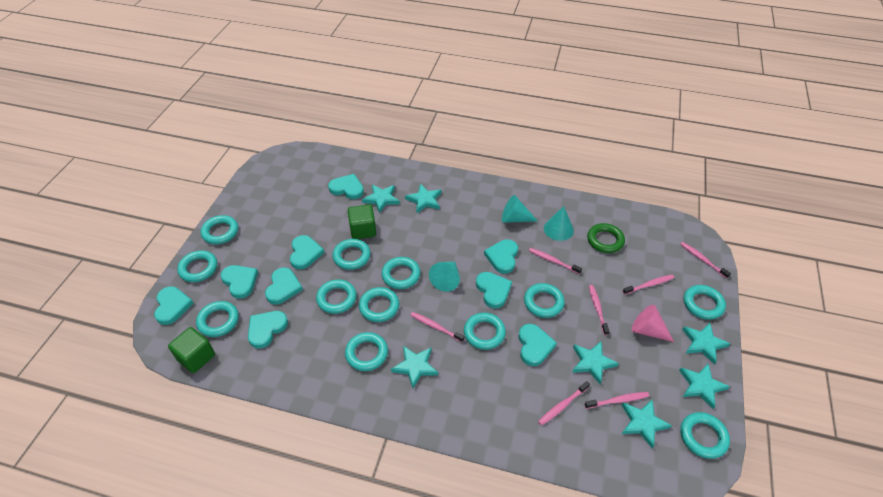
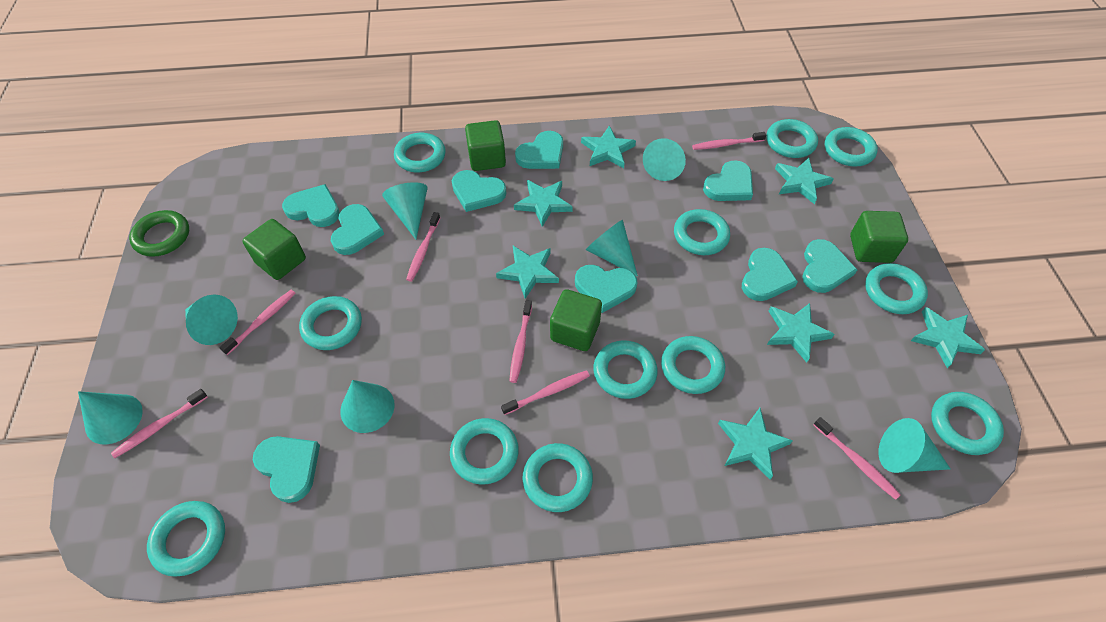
green cube: 2 -> 4
pink cone: 1 -> 0
turquoise cone: 3 -> 7

